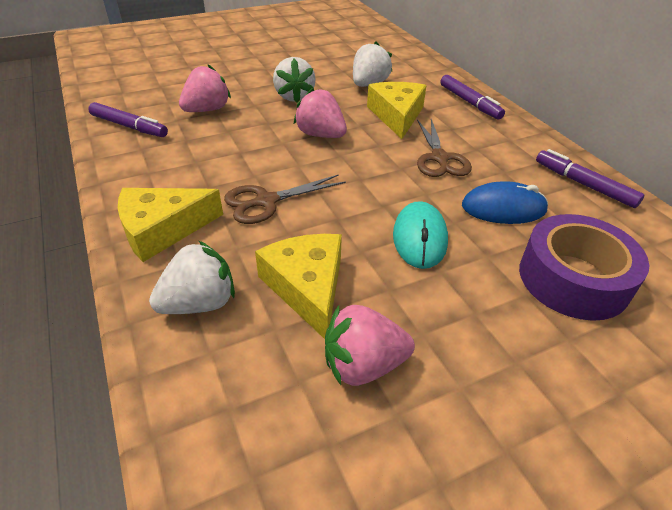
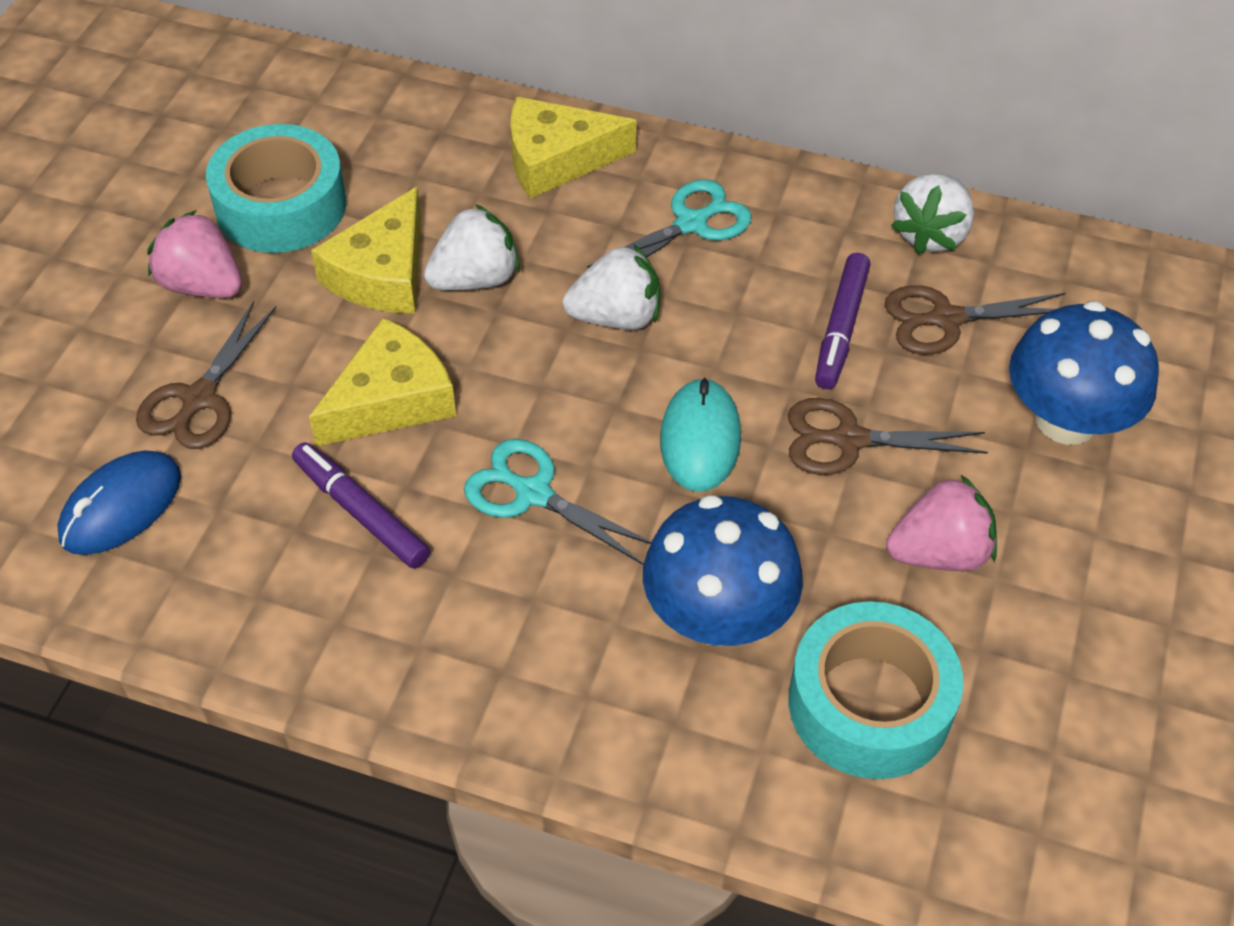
blue mushroom: 0 -> 2
brown scissors: 2 -> 3
pink strawberry: 3 -> 2
purple marker: 3 -> 2
purple tape: 1 -> 0
turquoise scissors: 0 -> 2
turquoise tape: 0 -> 2

